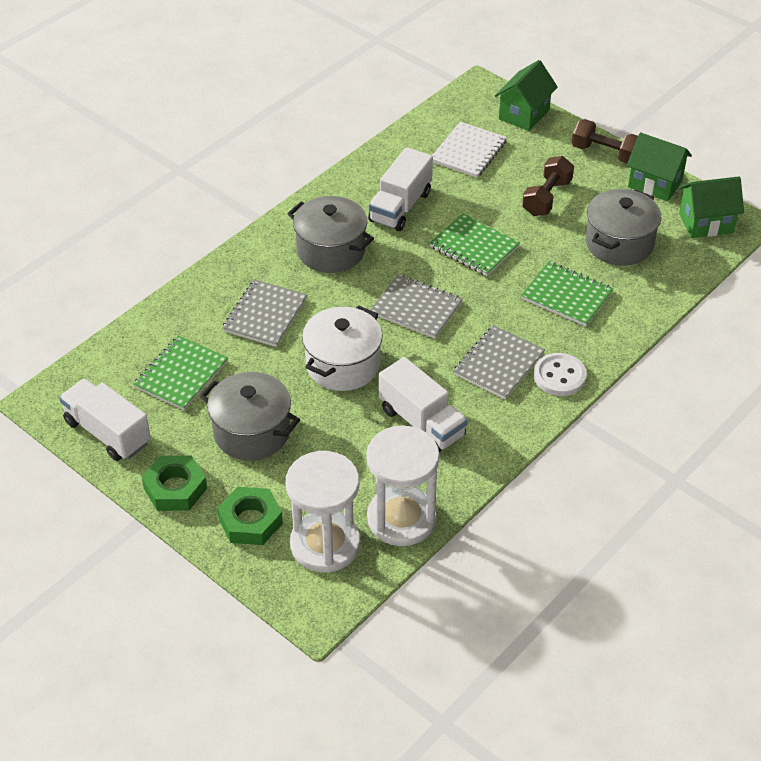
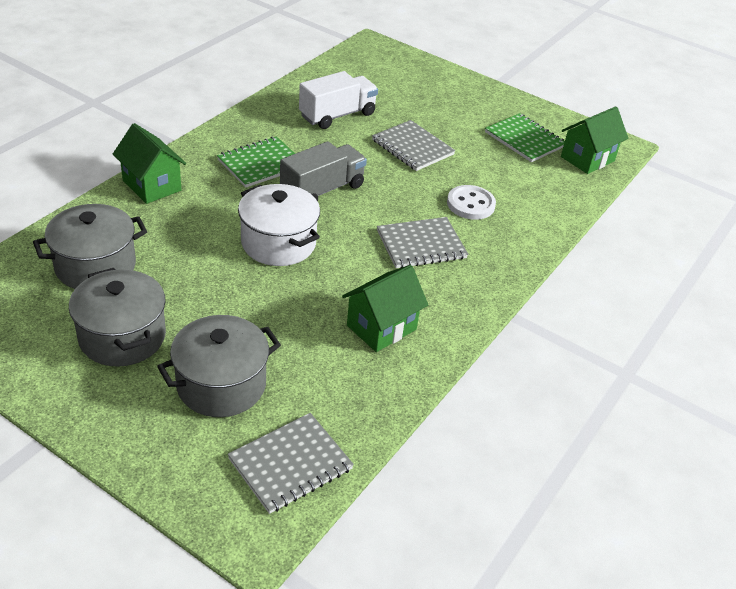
brown dumbbell: 2 -> 0
green notebook: 3 -> 2
green nut: 2 -> 0
grey truck: 0 -> 1
white hourglass: 2 -> 0
white notebook: 1 -> 0
white truck: 3 -> 1

